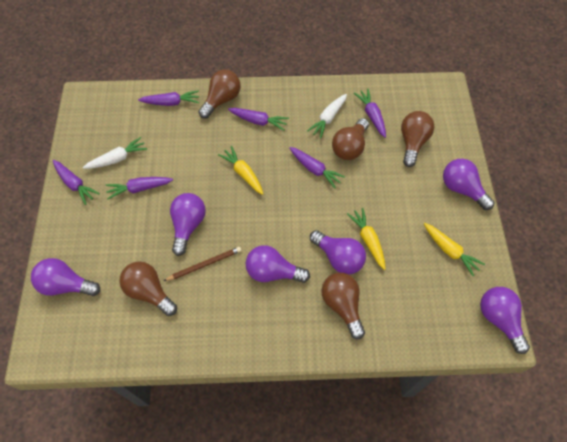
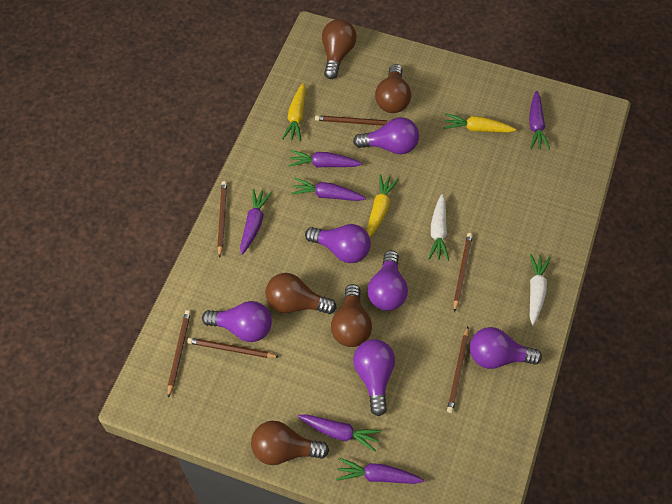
brown pencil: 1 -> 6

